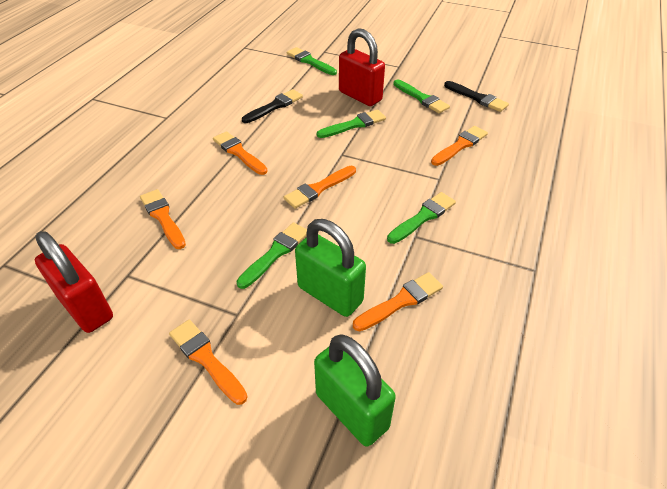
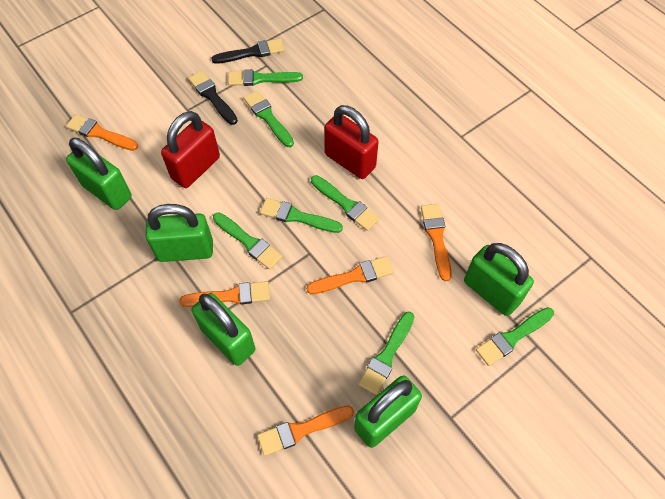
green brush: 5 -> 7
green padlock: 2 -> 5
orange brush: 6 -> 5

